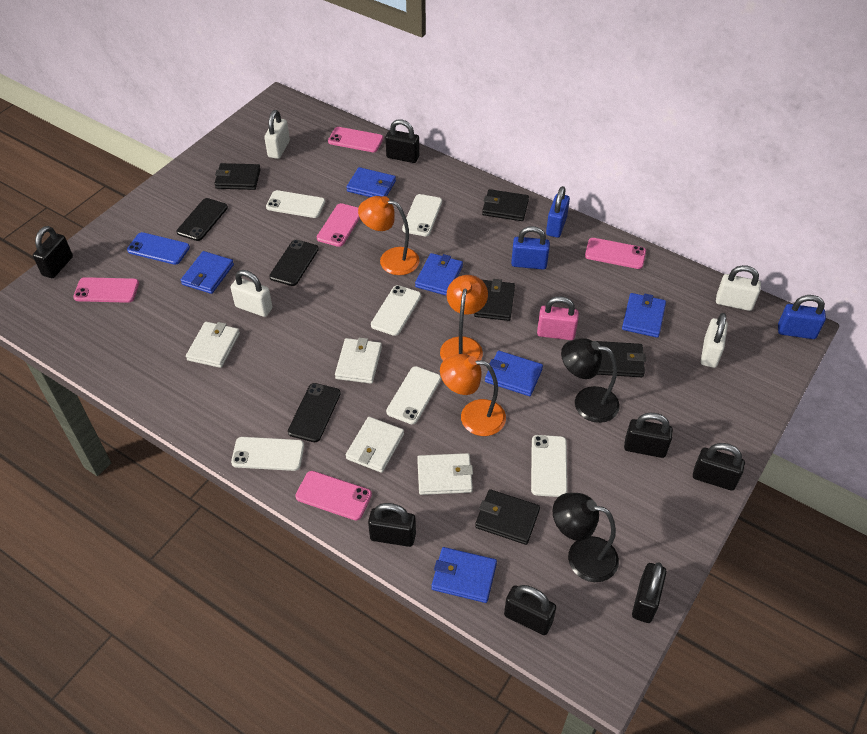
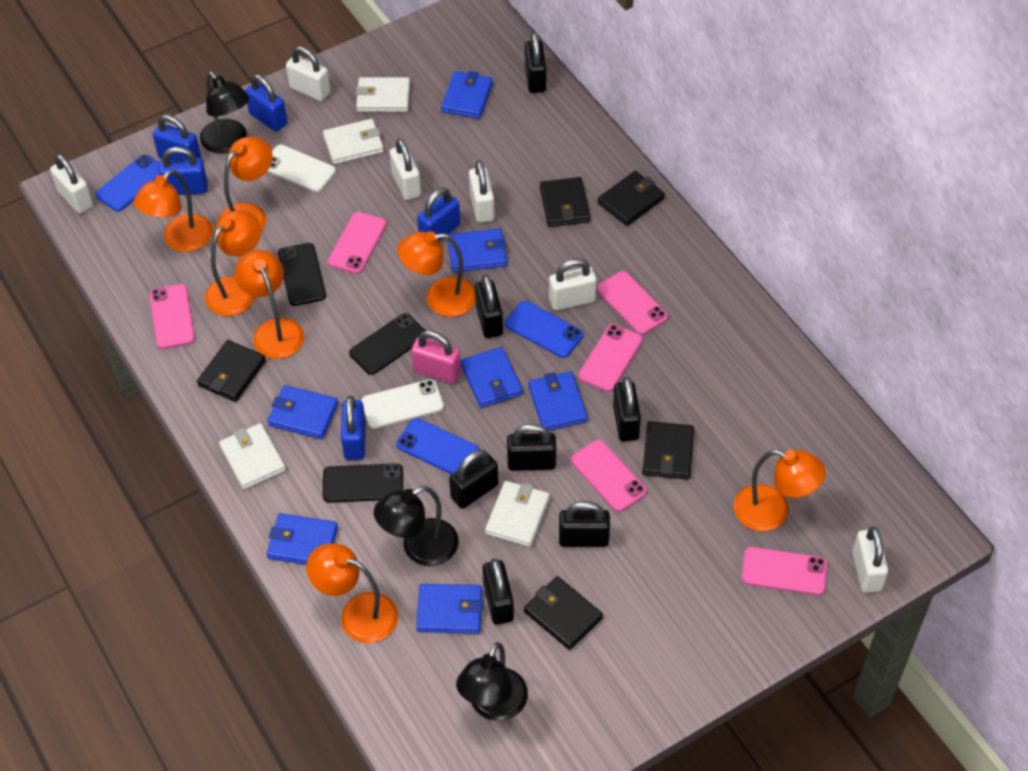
black lamp: 2 -> 3
blue padlock: 3 -> 5
blue phone: 1 -> 3
blue wallet: 6 -> 7
orange lamp: 3 -> 7
pink phone: 5 -> 6
white padlock: 4 -> 6
white phone: 6 -> 2

